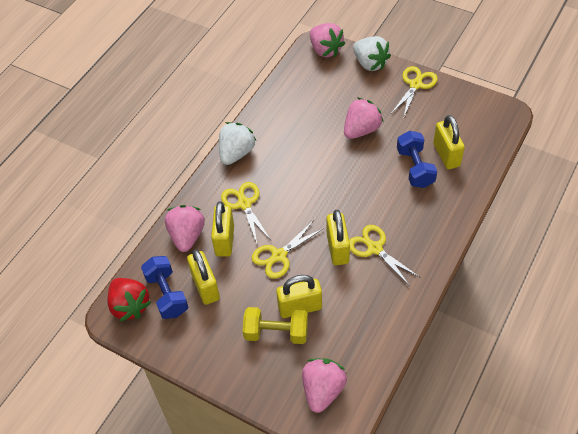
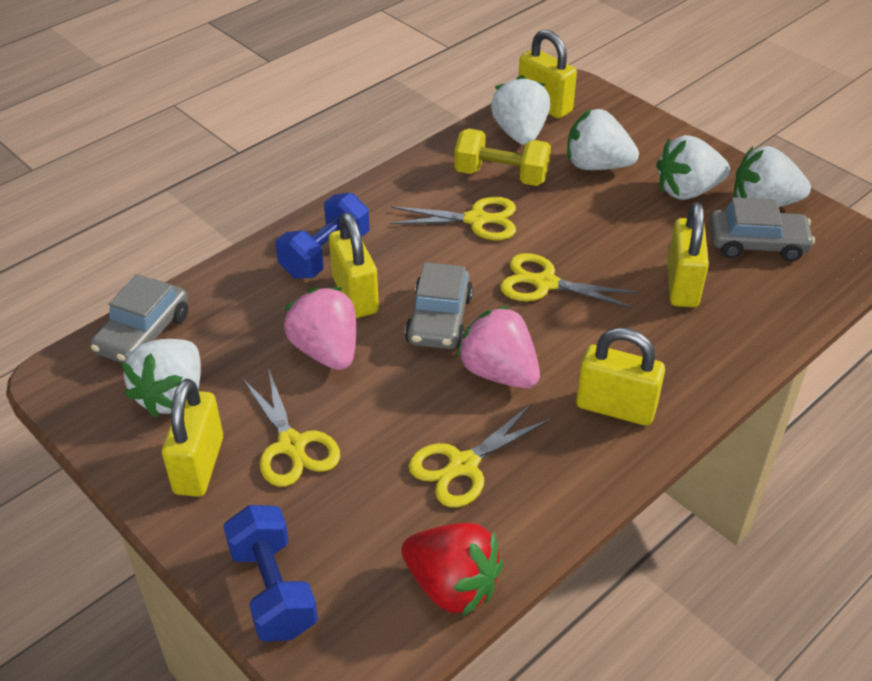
grey car: 0 -> 3
pink strawberry: 4 -> 2
white strawberry: 2 -> 5

